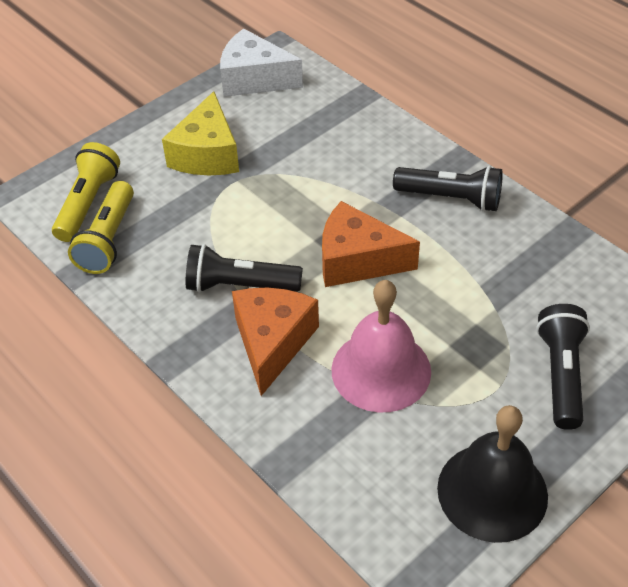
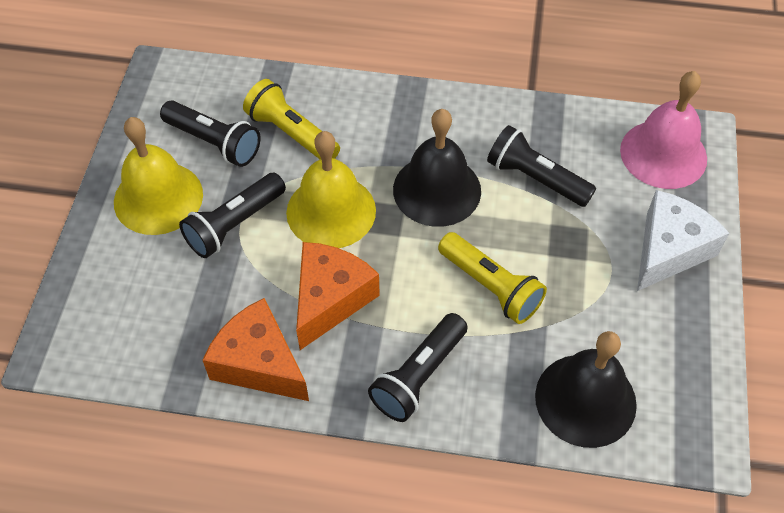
black bell: 1 -> 2
black flashlight: 3 -> 4
yellow bell: 0 -> 2
yellow cheese: 1 -> 0

